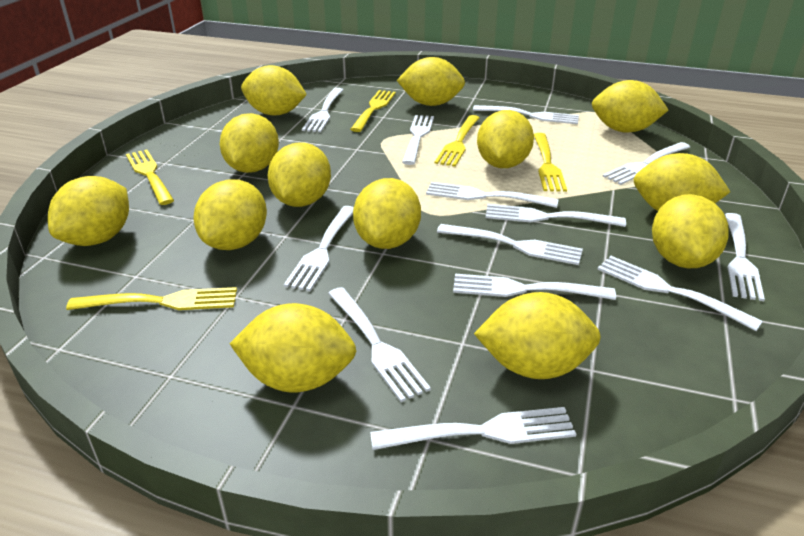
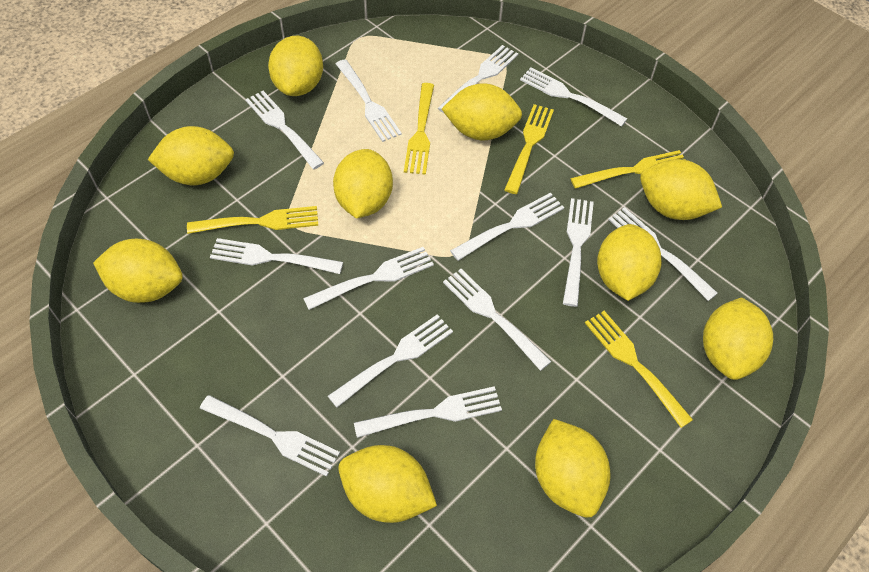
yellow lemon: 13 -> 10

